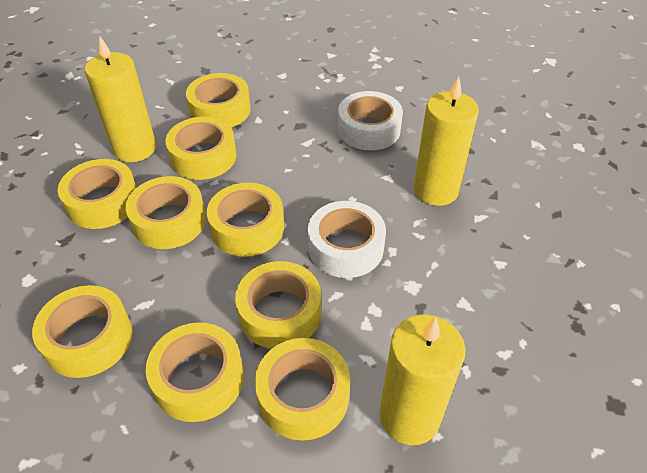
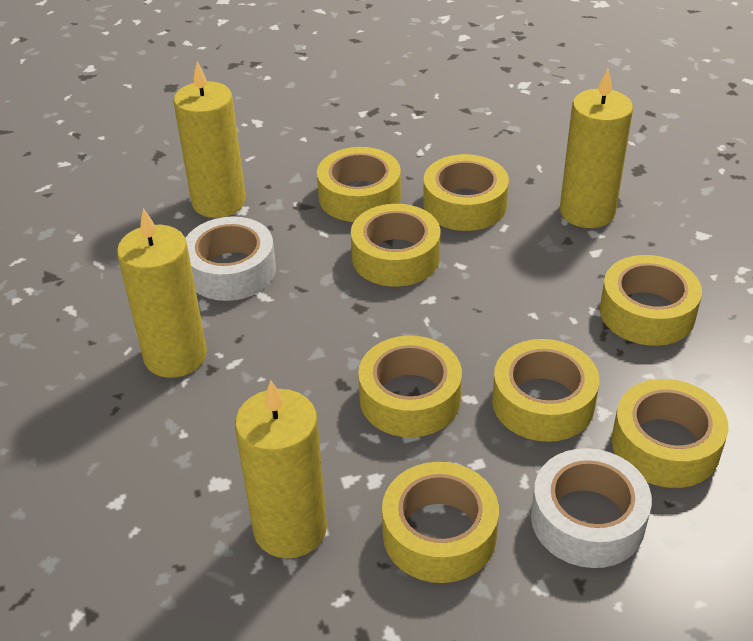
yellow candle: 3 -> 4
yellow tape: 9 -> 8

